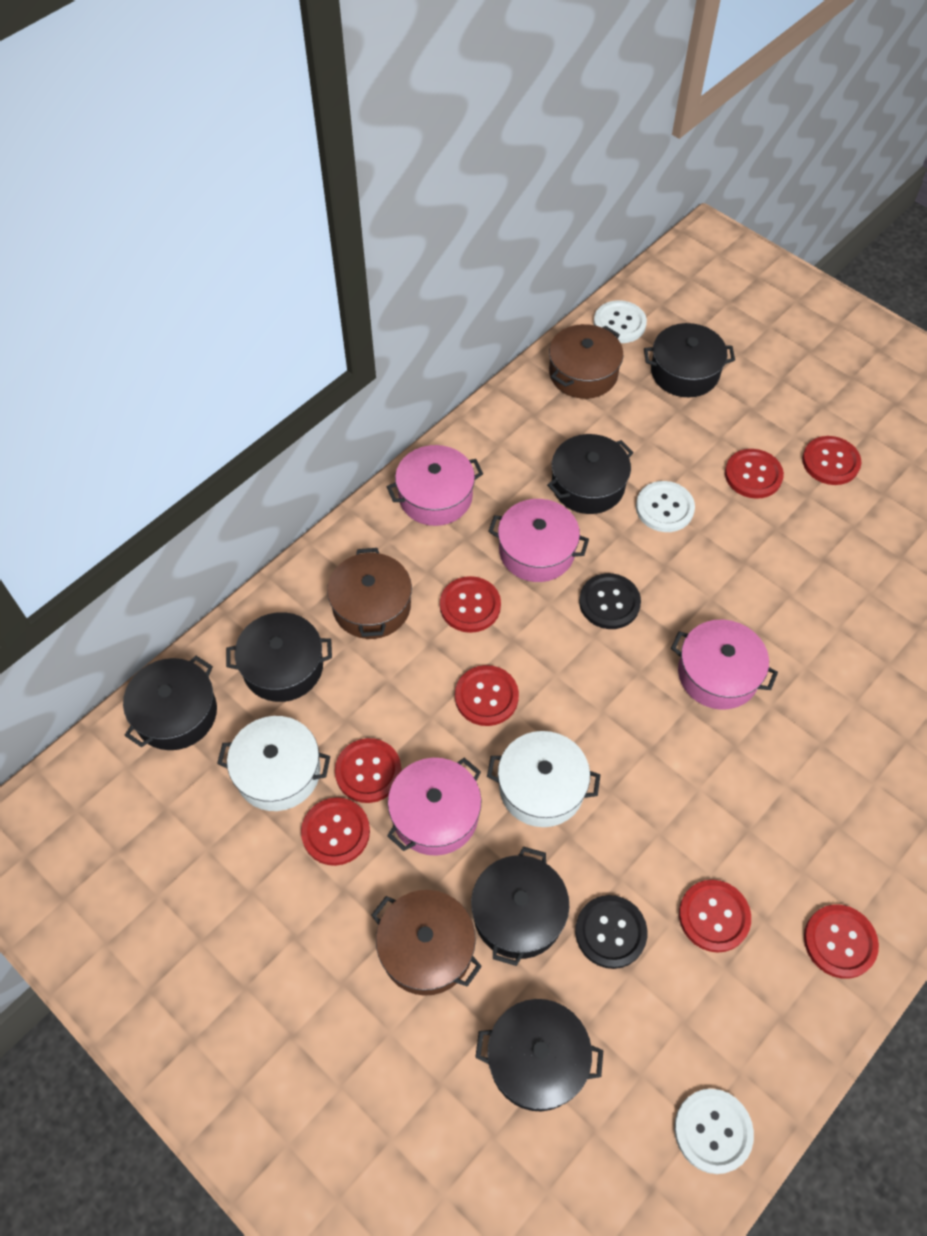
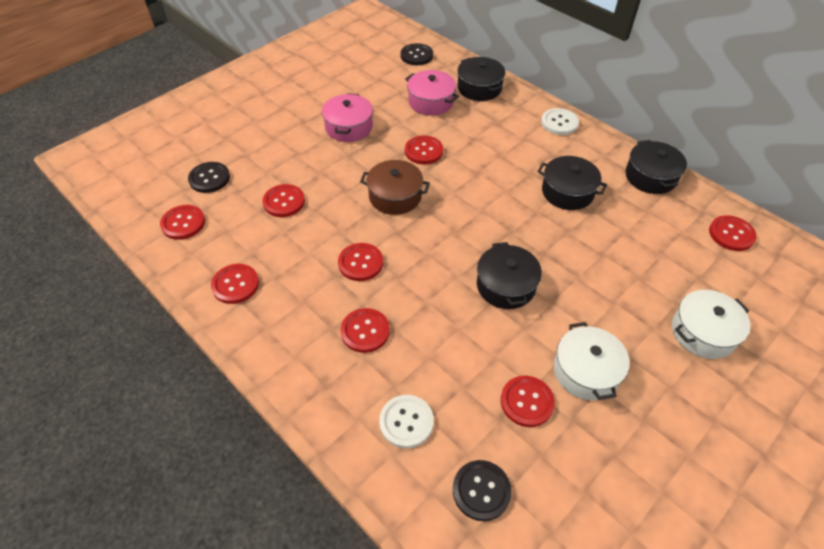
black button: 2 -> 3
black pot: 6 -> 4
brown pot: 3 -> 1
pink pot: 4 -> 2
white button: 3 -> 2

